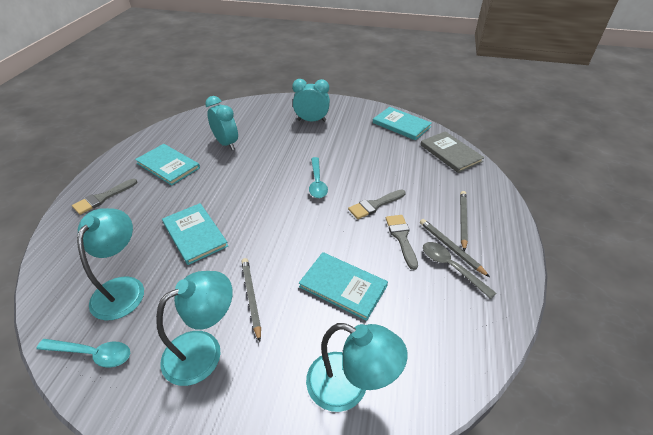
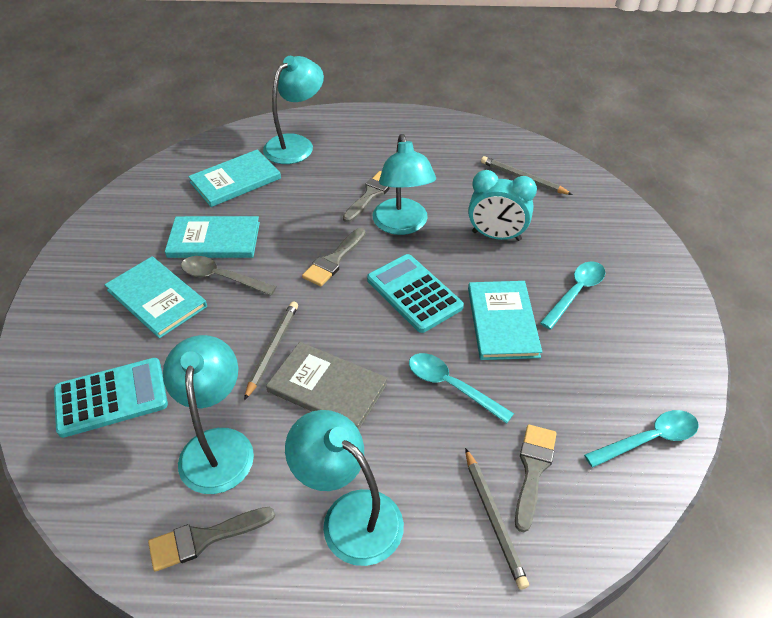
grey brush: 3 -> 4
turquoise calculator: 0 -> 2
turquoise clock: 2 -> 1
turquoise lamp: 3 -> 4
turquoise spoon: 2 -> 3

